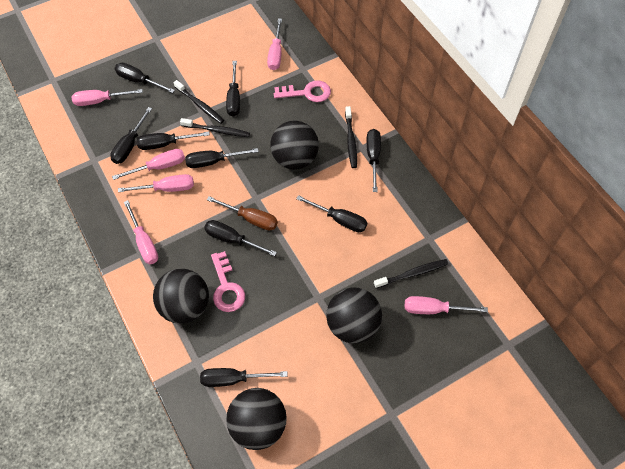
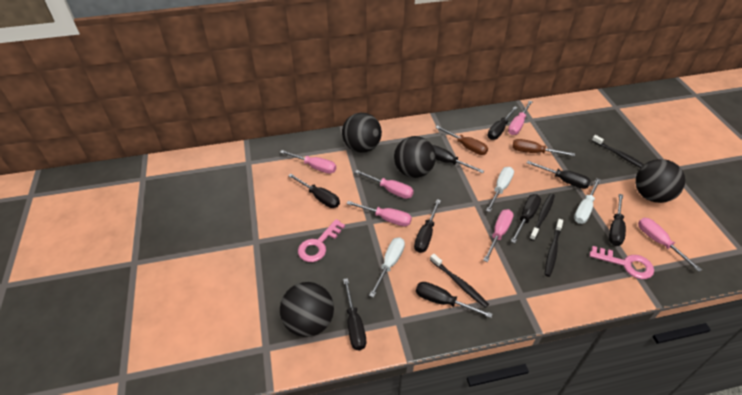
brown screwdriver: 1 -> 2
white screwdriver: 0 -> 3

